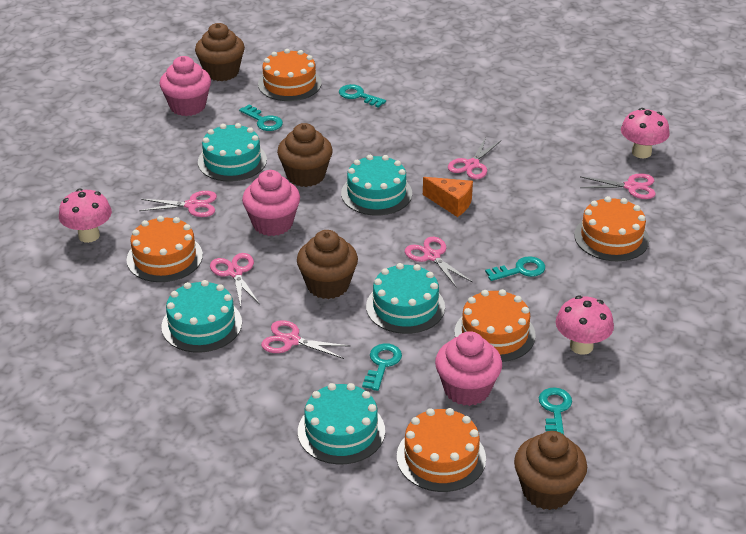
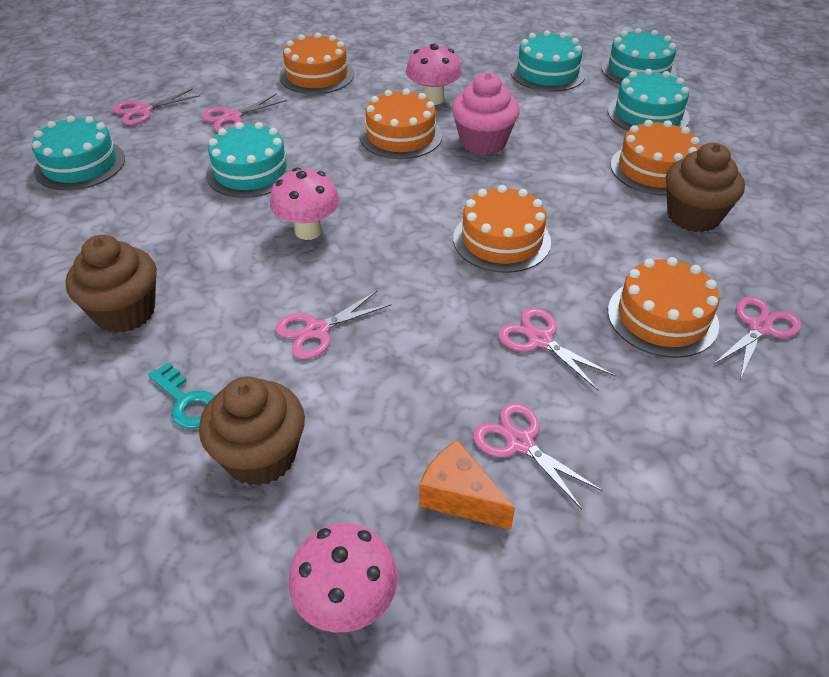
brown cupcake: 4 -> 3
pink cupcake: 3 -> 1
turquoise key: 5 -> 1

